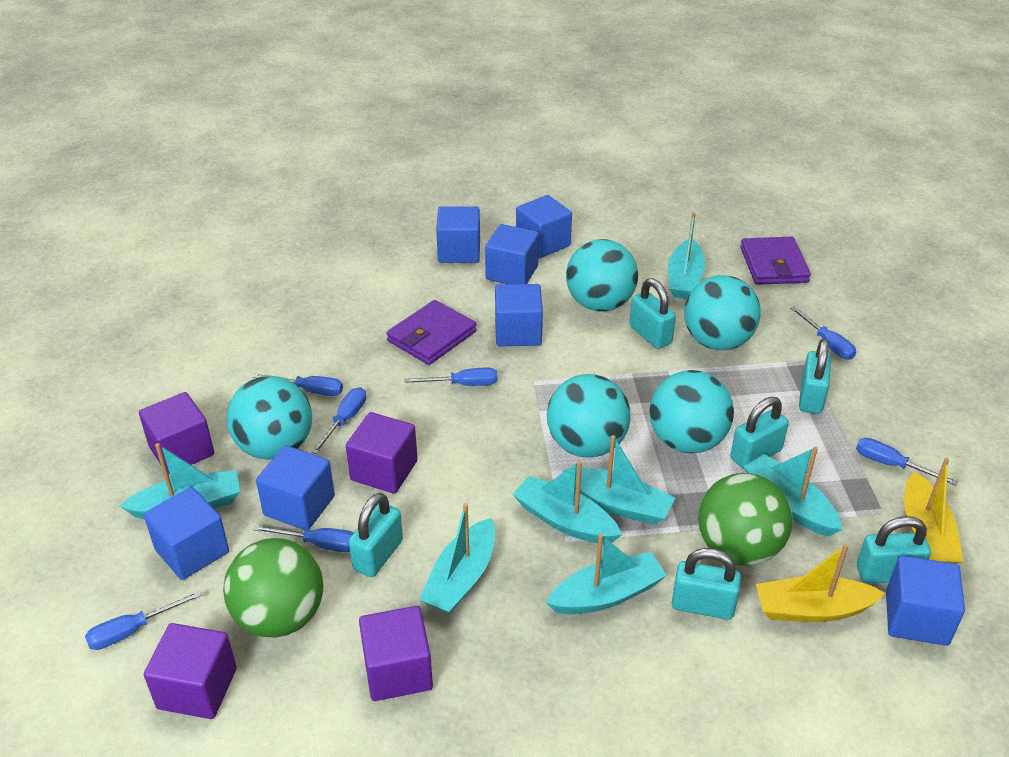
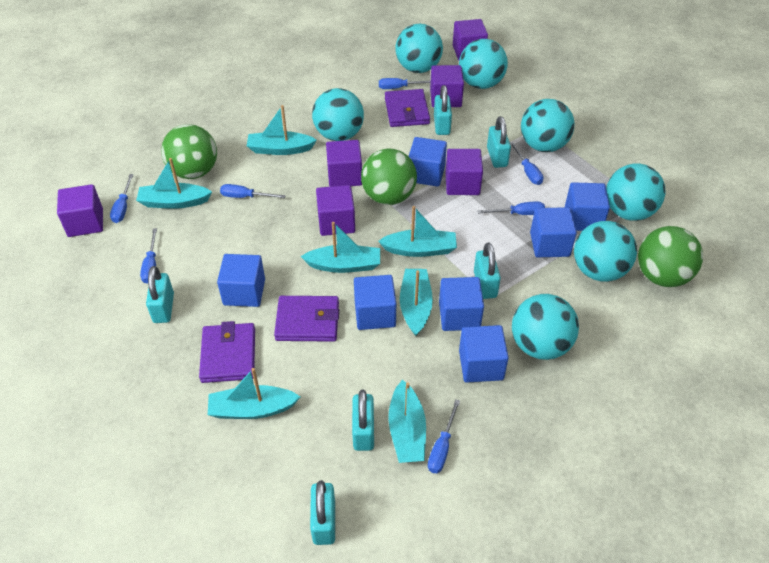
green ball: 2 -> 3
purple cube: 4 -> 6
purple wallet: 2 -> 3
turquoise ball: 5 -> 7
yellow boat: 2 -> 0

